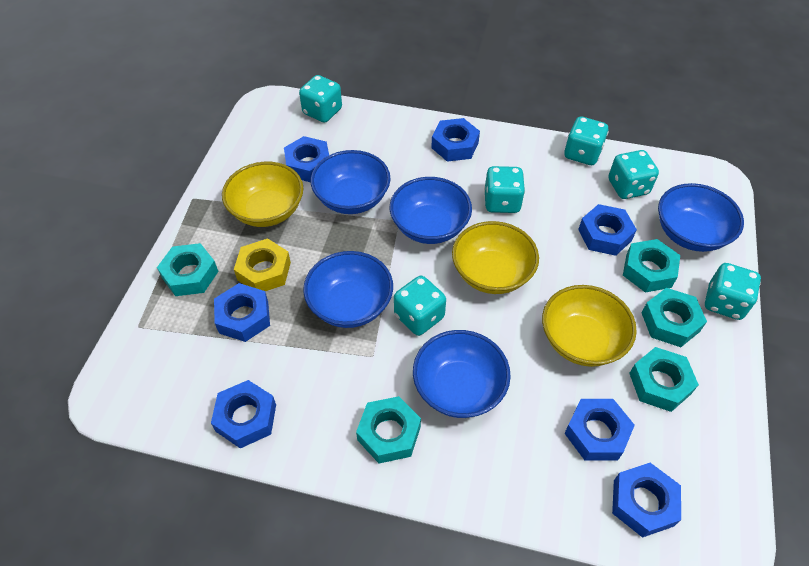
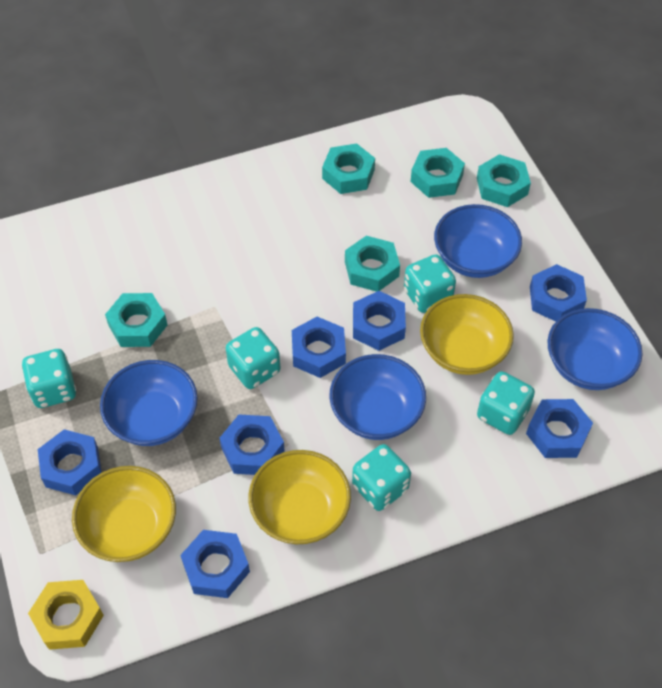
blue bowl: 5 -> 4
turquoise dice: 6 -> 5

